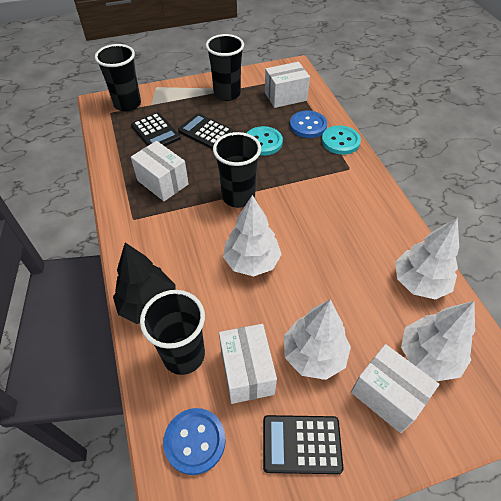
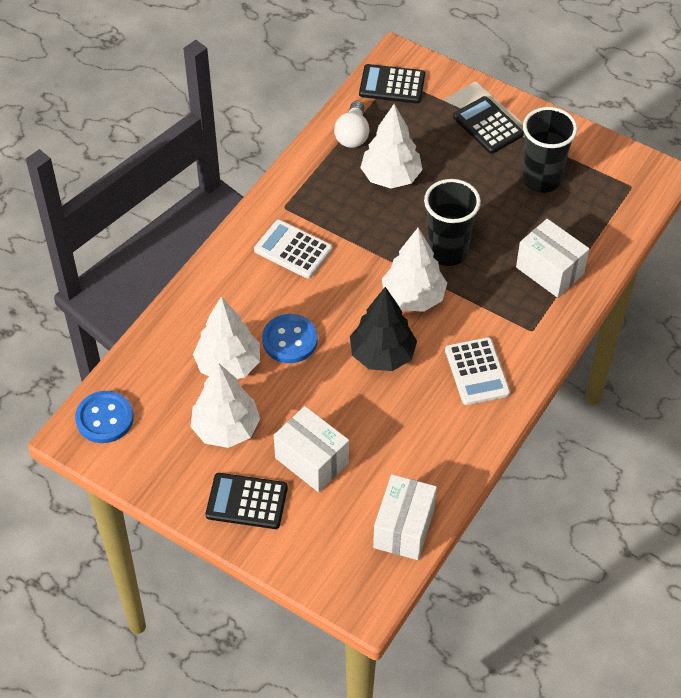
black cup: 4 -> 2
turquoise button: 2 -> 0
white box: 4 -> 3
white calculator: 0 -> 2
white light bulb: 0 -> 1

